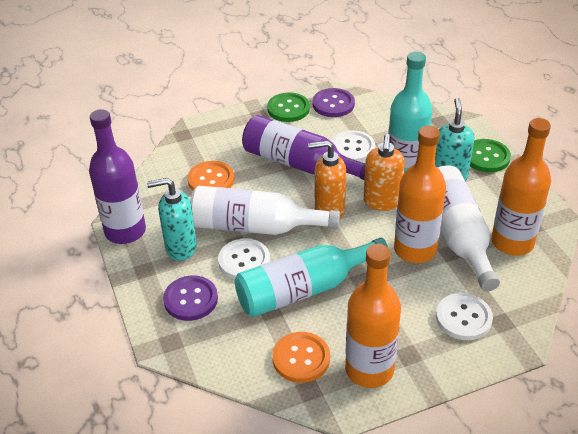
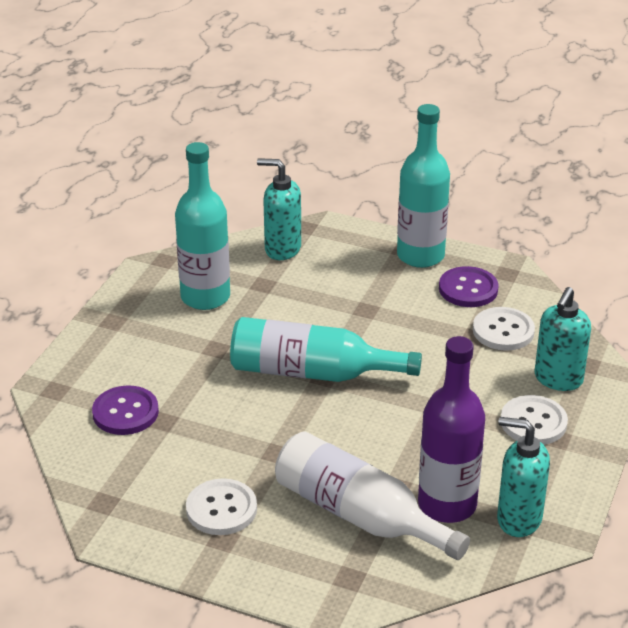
green button: 2 -> 0
orange bottle: 3 -> 0
orange button: 2 -> 0
orange soap dispenser: 2 -> 0
purple bottle: 2 -> 1
turquoise bottle: 2 -> 3
turquoise soap dispenser: 2 -> 3
white bottle: 2 -> 1

